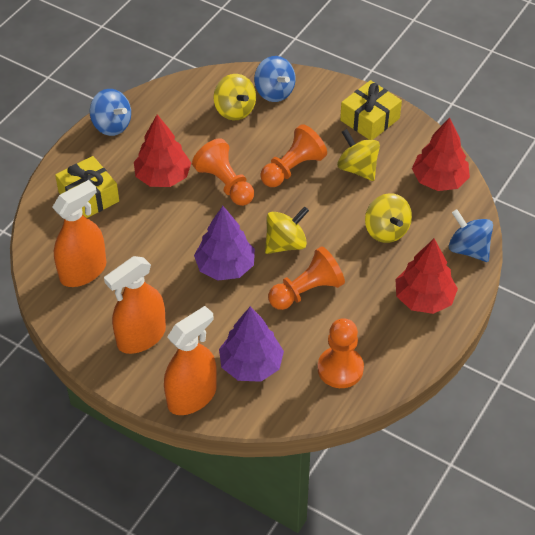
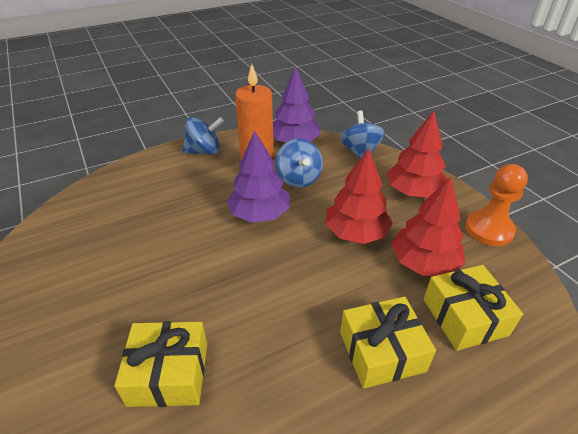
orange candle: 0 -> 1
orange pawn: 4 -> 1
orange spray bottle: 3 -> 0
yellow gift: 2 -> 3
yellow spinning top: 4 -> 0

